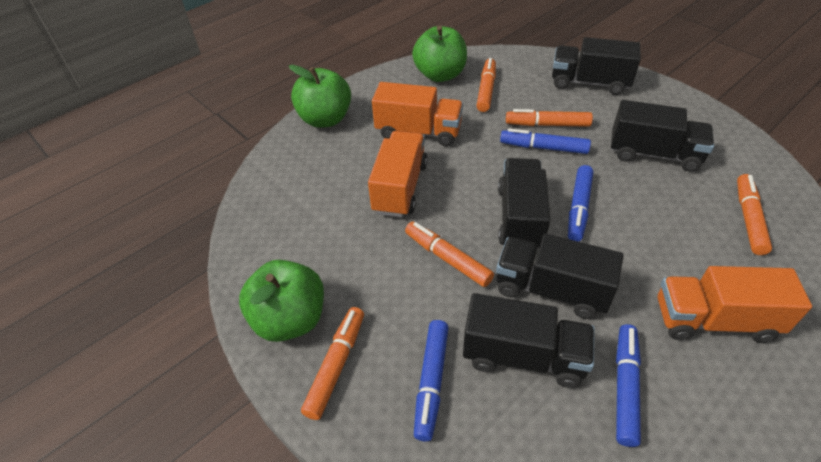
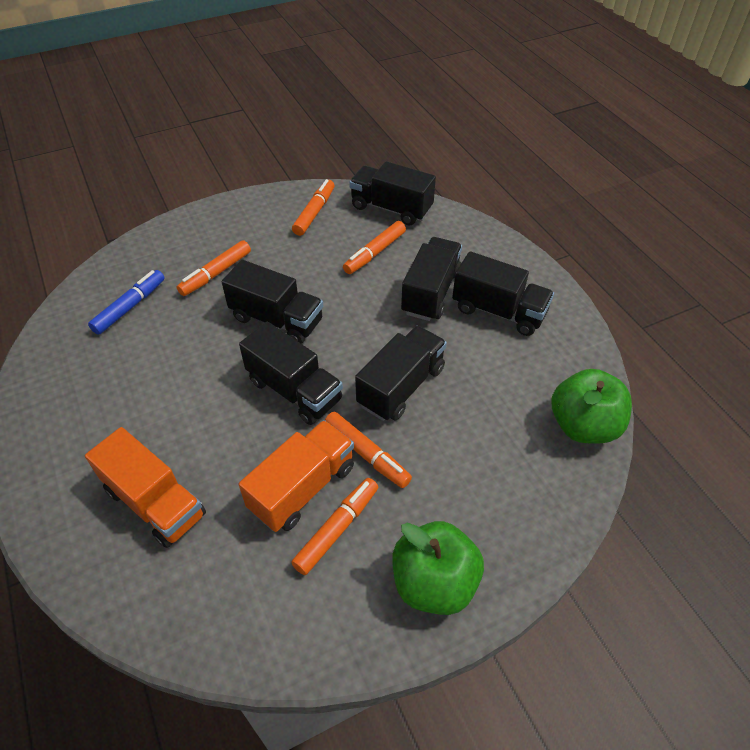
black truck: 5 -> 6
blue marker: 4 -> 1
green apple: 3 -> 2
orange truck: 3 -> 2

